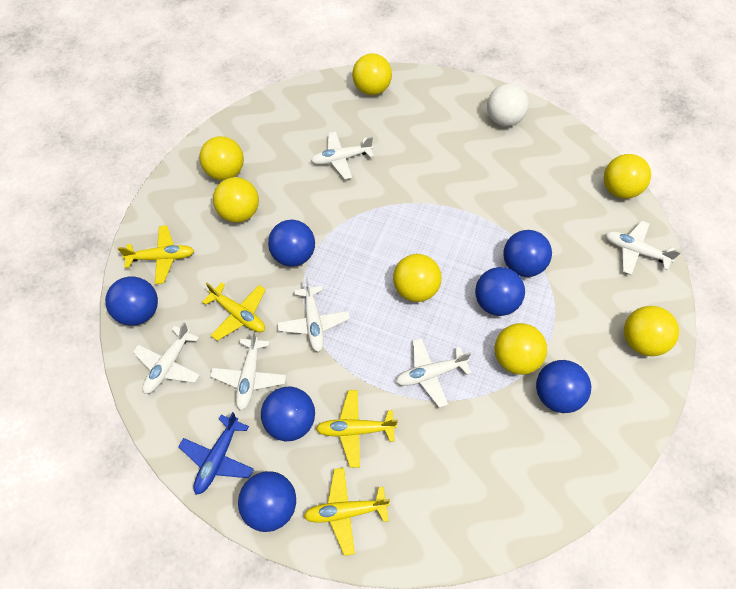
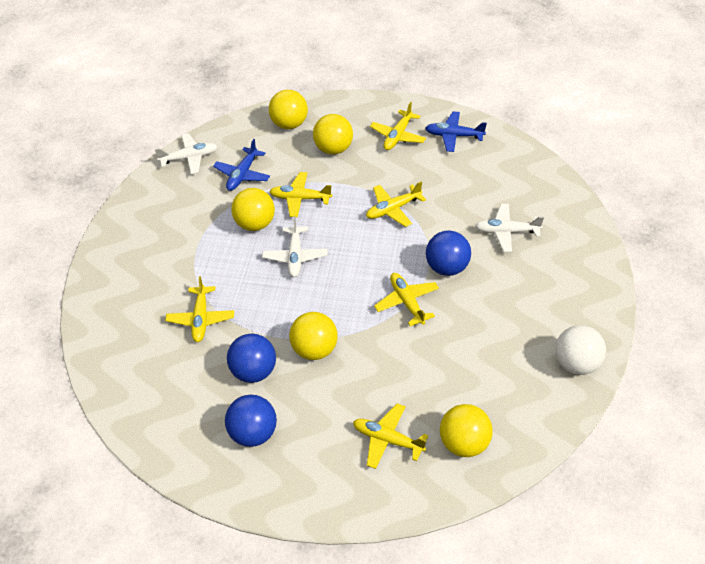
blue ball: 7 -> 3
blue plane: 1 -> 2
white plane: 6 -> 3
yellow ball: 7 -> 5
yellow plane: 4 -> 6

